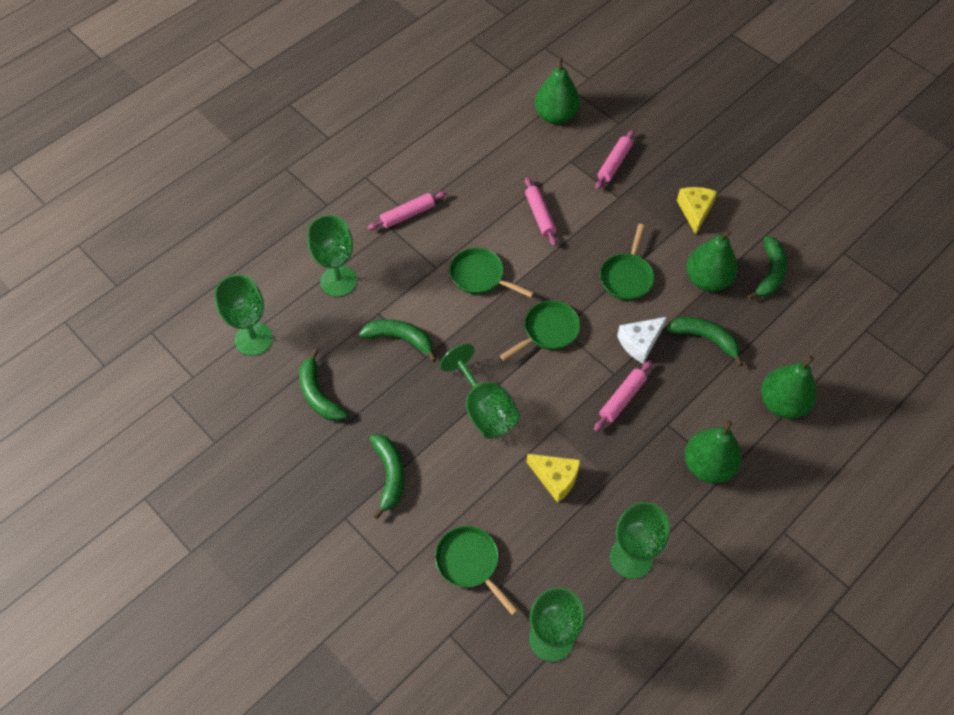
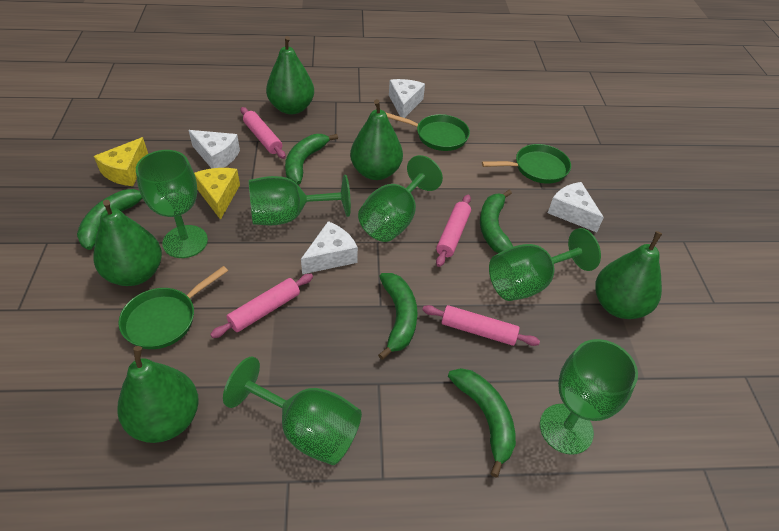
green goblet: 5 -> 6
green pan: 4 -> 3
green pear: 4 -> 5
white cheese: 1 -> 4

